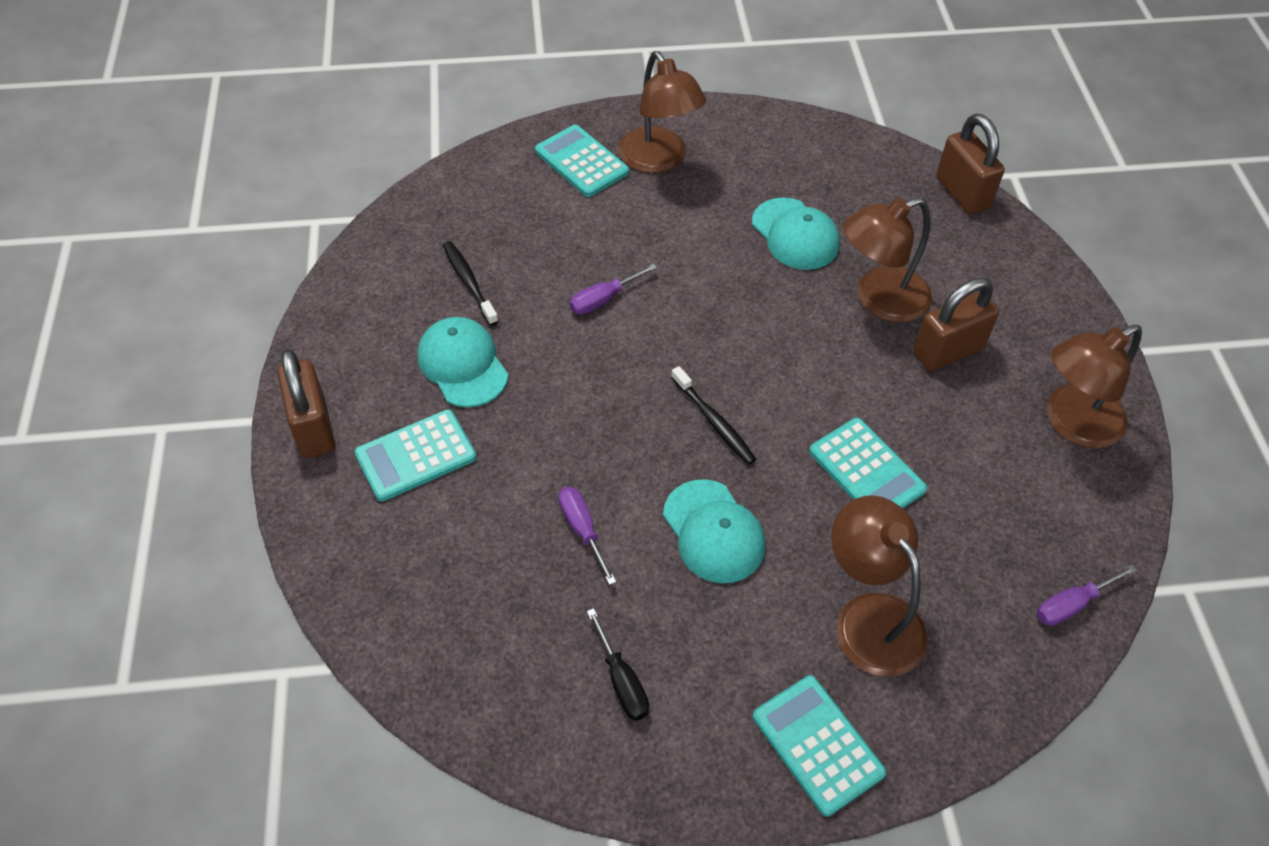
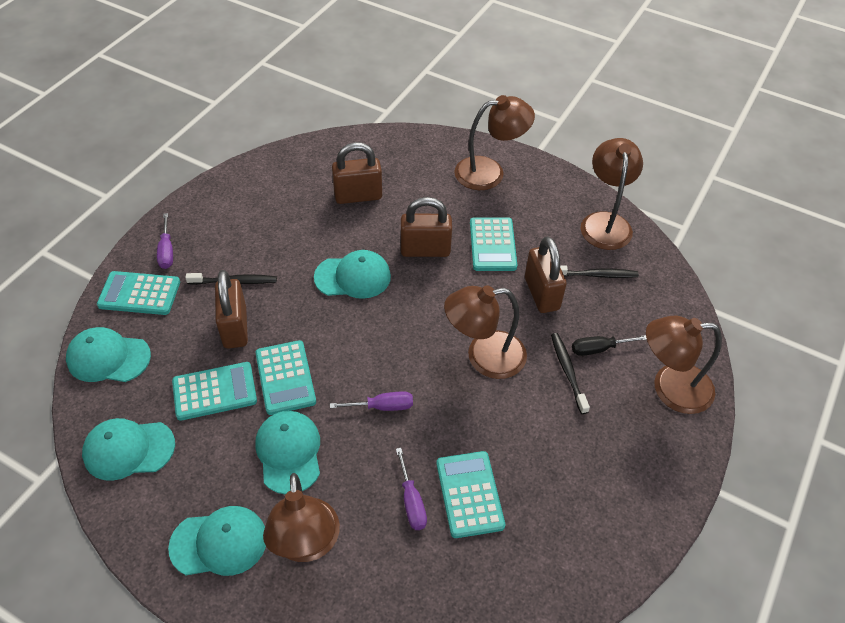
black toothbrush: 2 -> 3
brown lamp: 4 -> 5
brown padlock: 3 -> 4
turquoise calculator: 4 -> 5
turquoise cap: 3 -> 5

